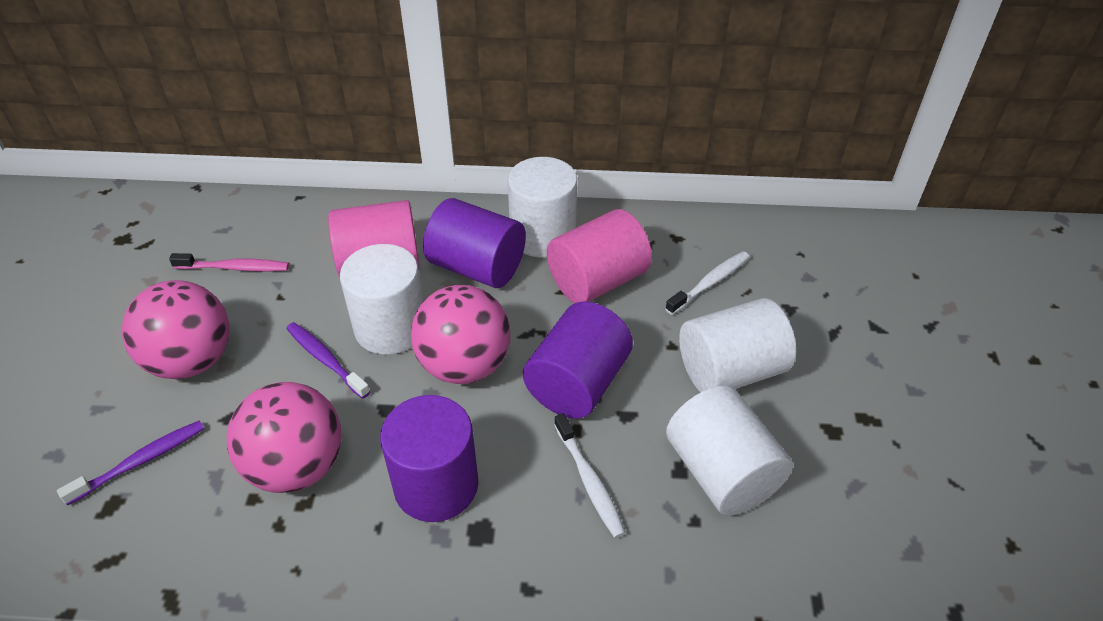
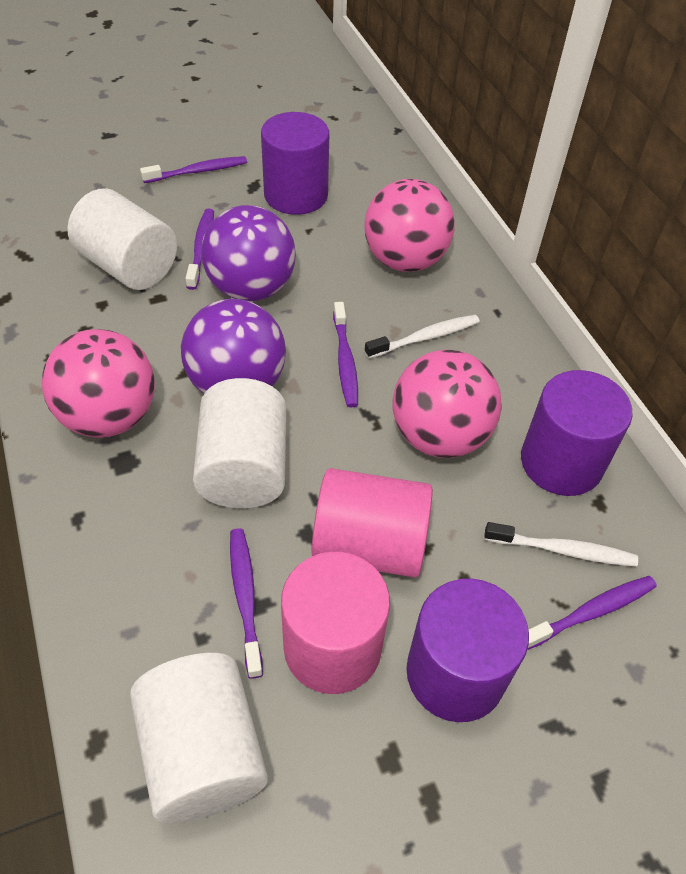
pink toothbrush: 1 -> 0
purple ball: 0 -> 2
purple toothbrush: 2 -> 5
white cylinder: 4 -> 3

